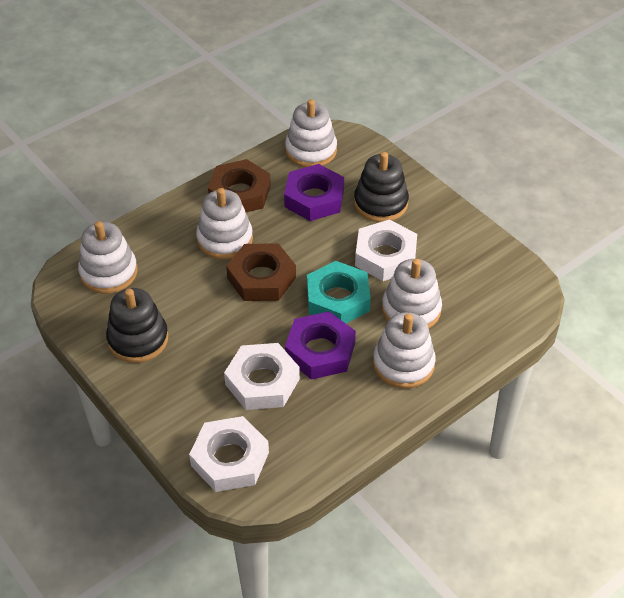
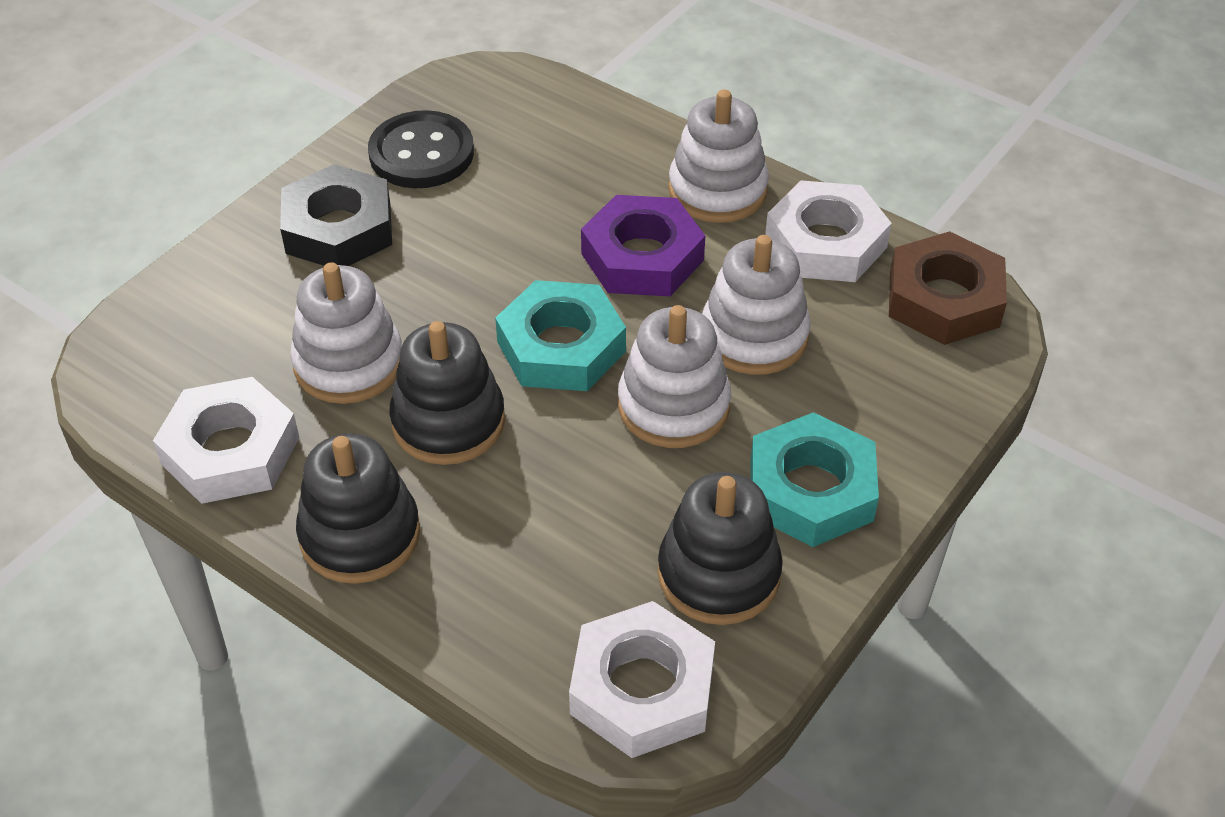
black button: 0 -> 1
black nut: 0 -> 1
black stacking toy: 2 -> 3
brown nut: 2 -> 1
purple nut: 2 -> 1
turquoise nut: 1 -> 2
white stacking toy: 5 -> 4

